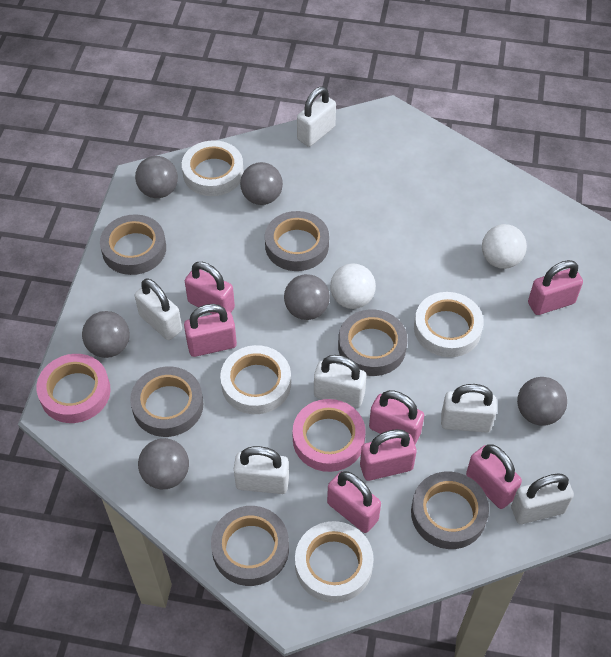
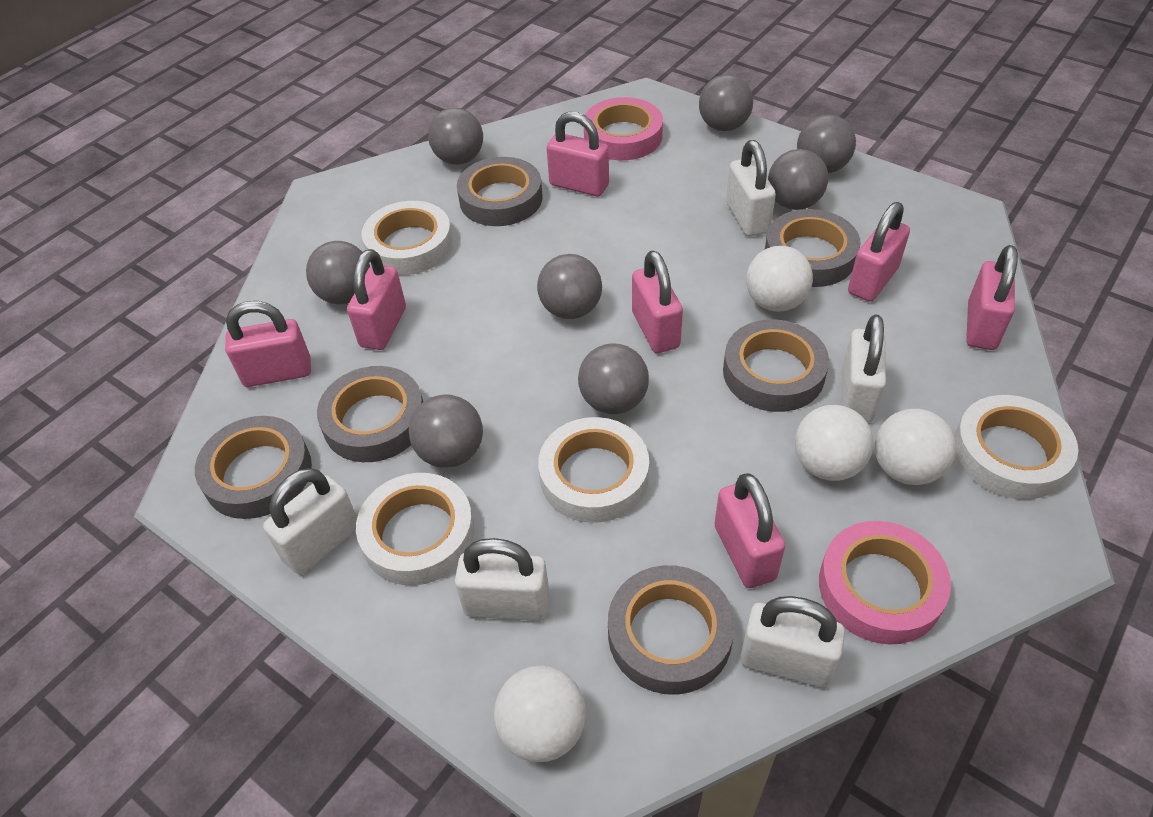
grey ball: 6 -> 8
white ball: 2 -> 4
white padlock: 6 -> 5

